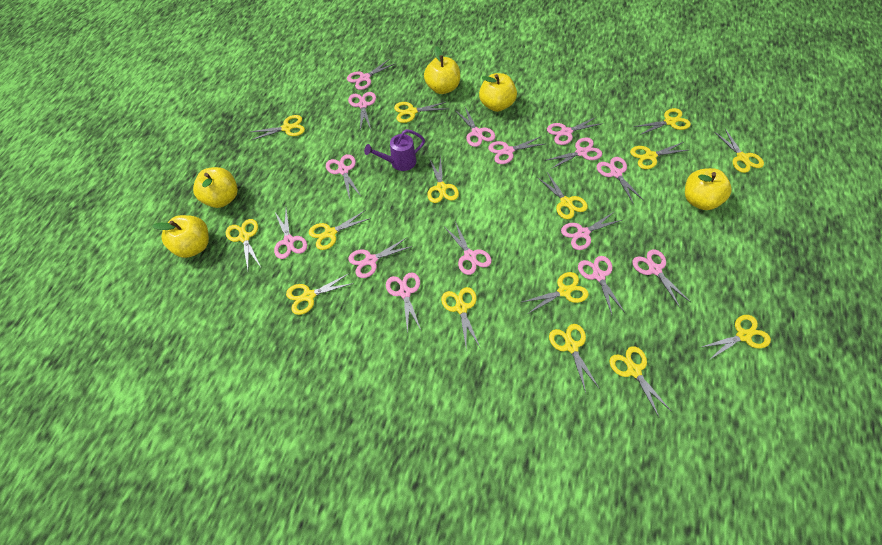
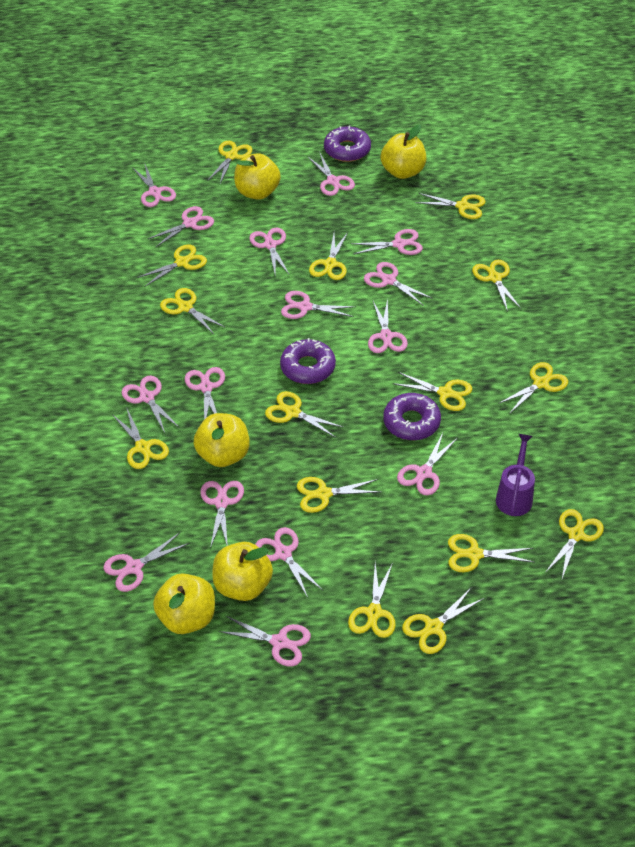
purple donut: 0 -> 3

